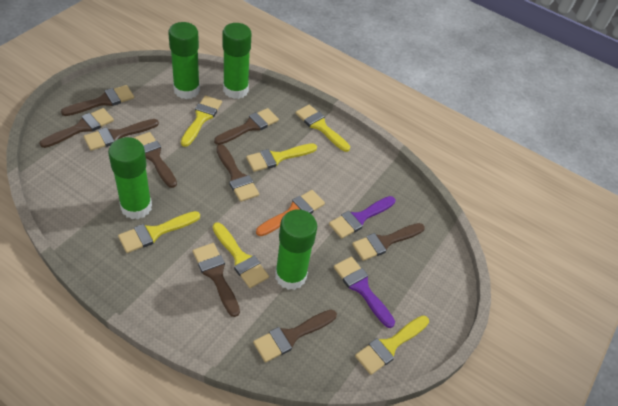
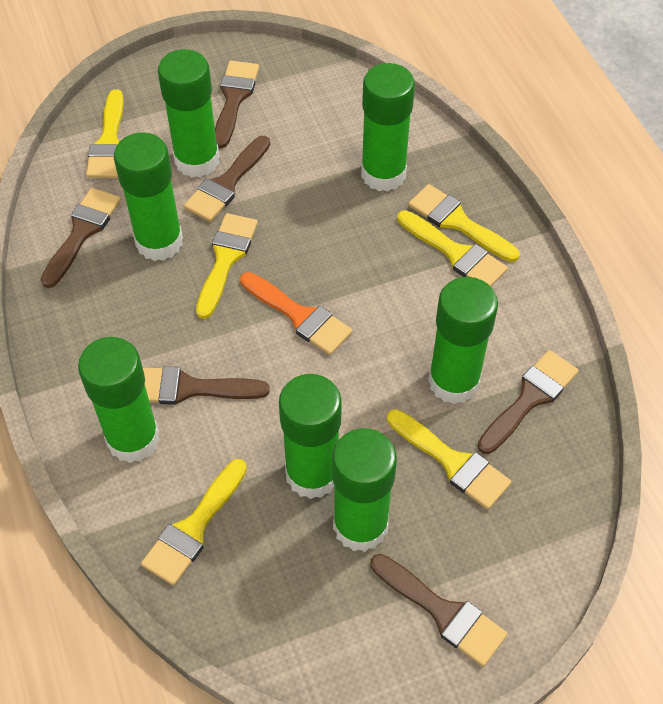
brown brush: 9 -> 6
green glue stick: 4 -> 7
purple brush: 2 -> 0

